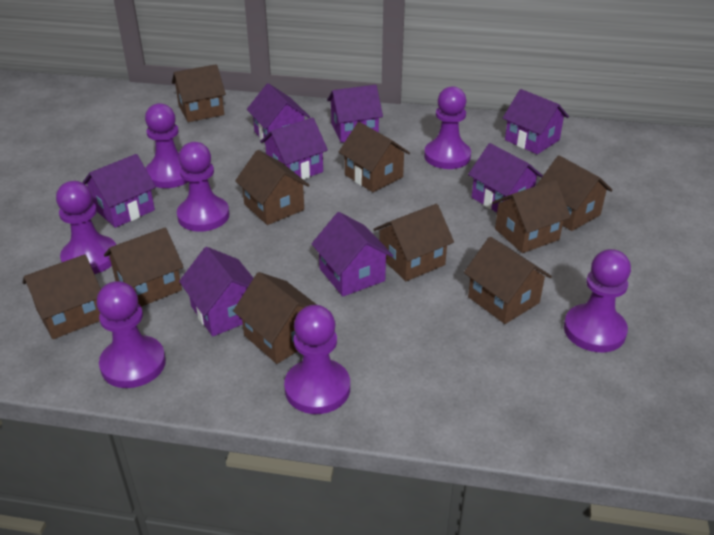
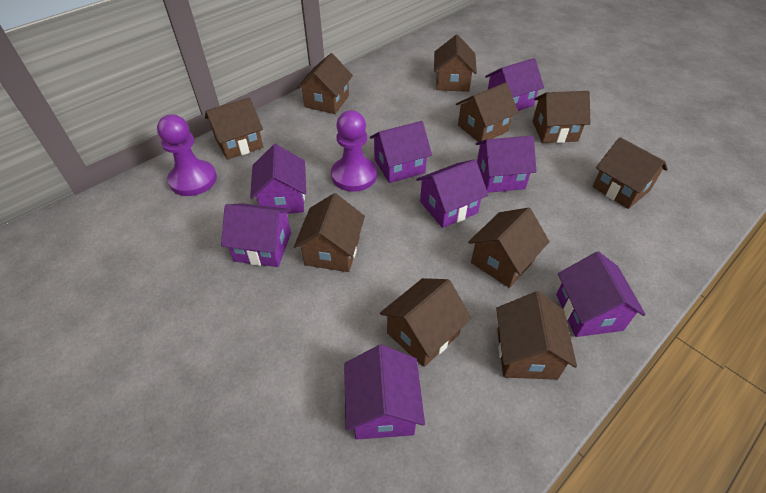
purple pawn: 7 -> 2

